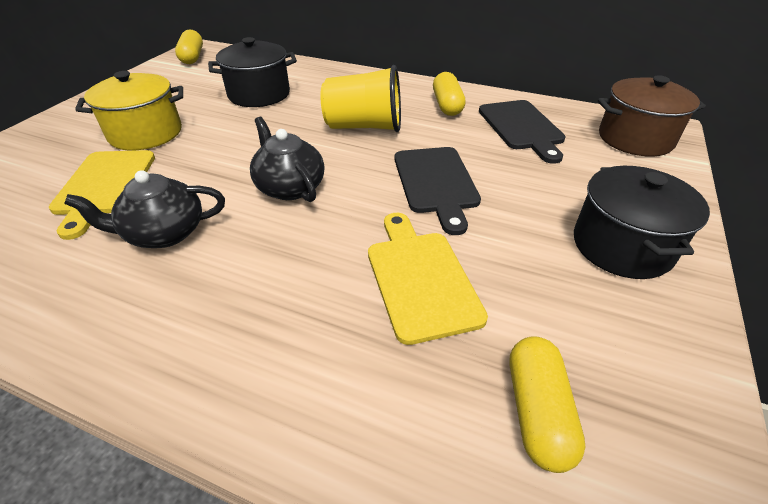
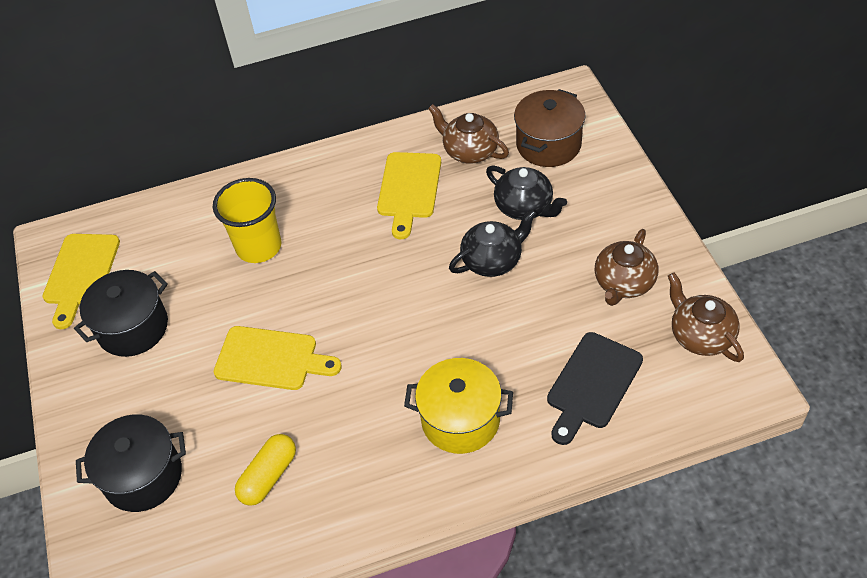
black cutting board: 2 -> 1
brown teapot: 0 -> 3
yellow capsule: 3 -> 1
yellow cutting board: 2 -> 3

